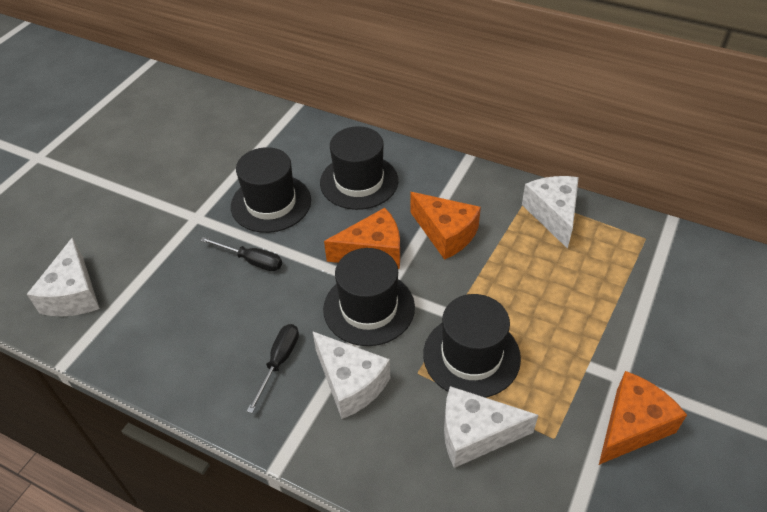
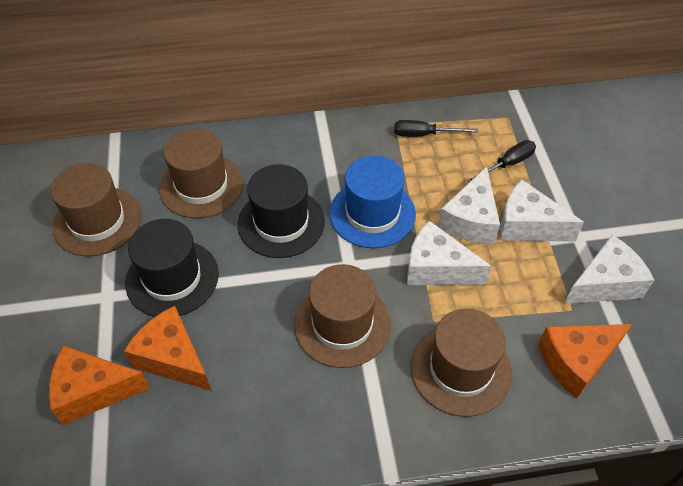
black hat: 4 -> 2
blue hat: 0 -> 1
brown hat: 0 -> 4

